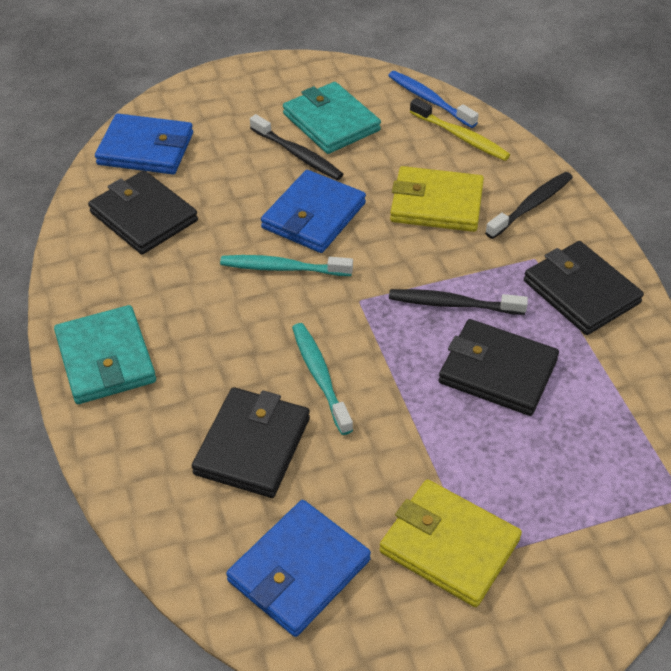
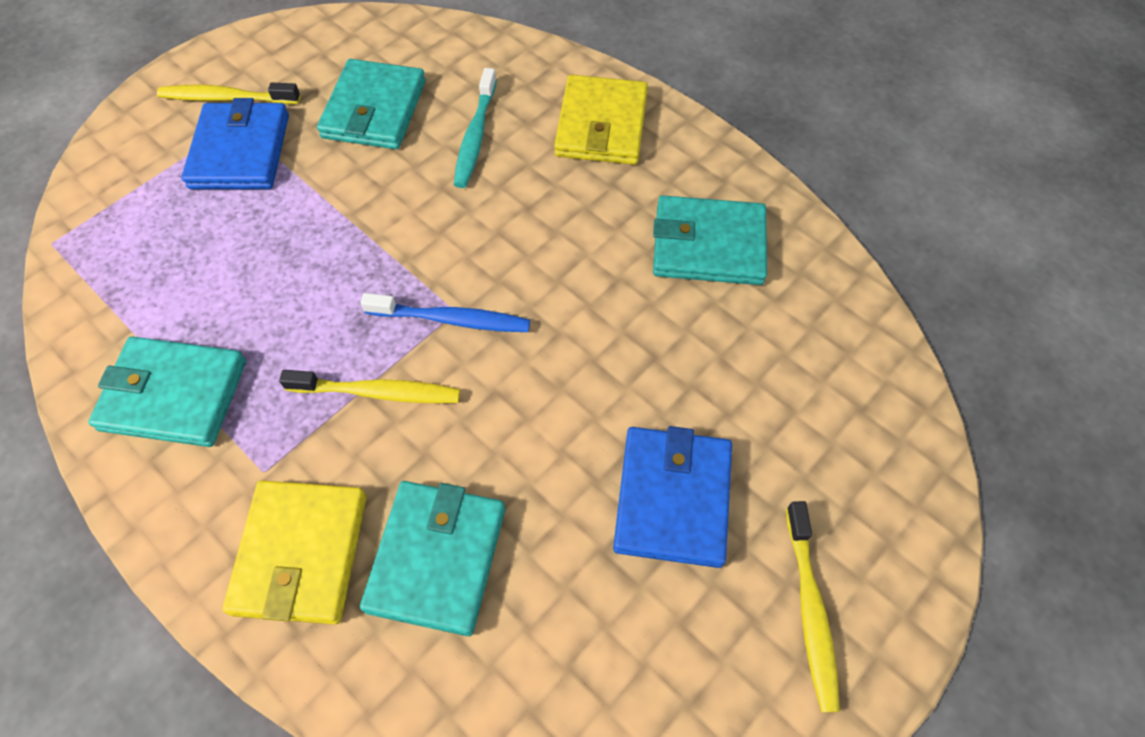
black toothbrush: 3 -> 0
black wallet: 4 -> 0
blue wallet: 3 -> 2
turquoise toothbrush: 2 -> 1
turquoise wallet: 2 -> 4
yellow toothbrush: 1 -> 3

